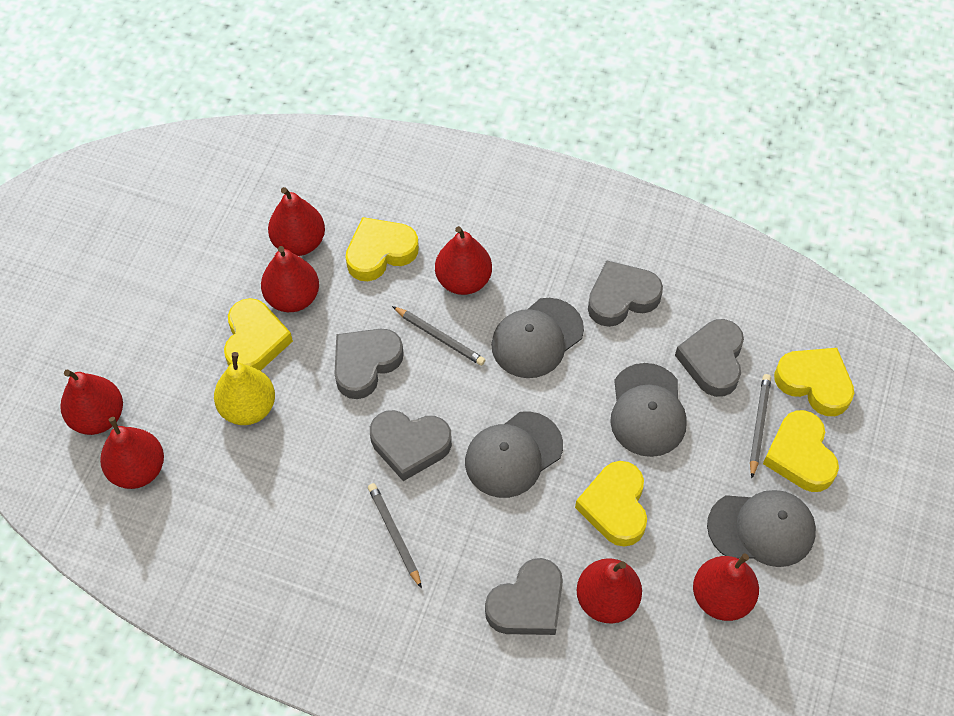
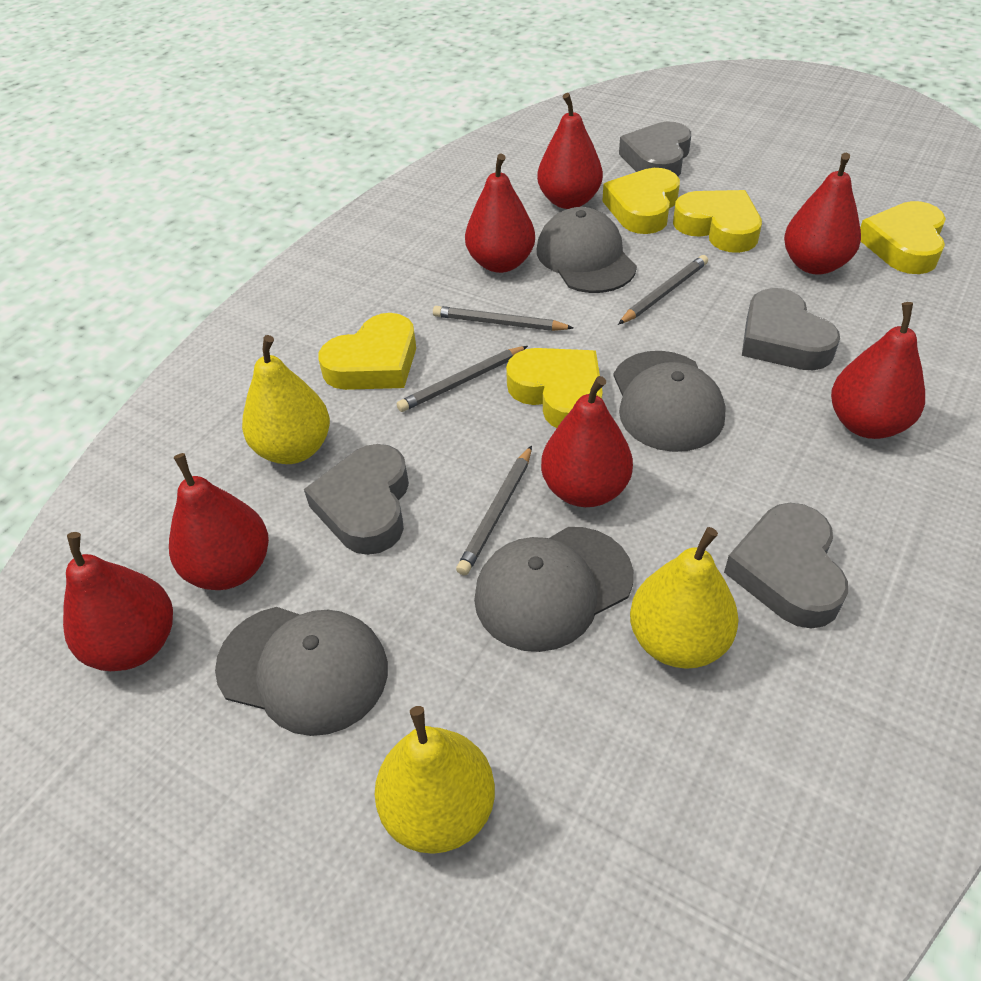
grey heart: 5 -> 4
grey pencil: 3 -> 4
yellow pear: 1 -> 3

